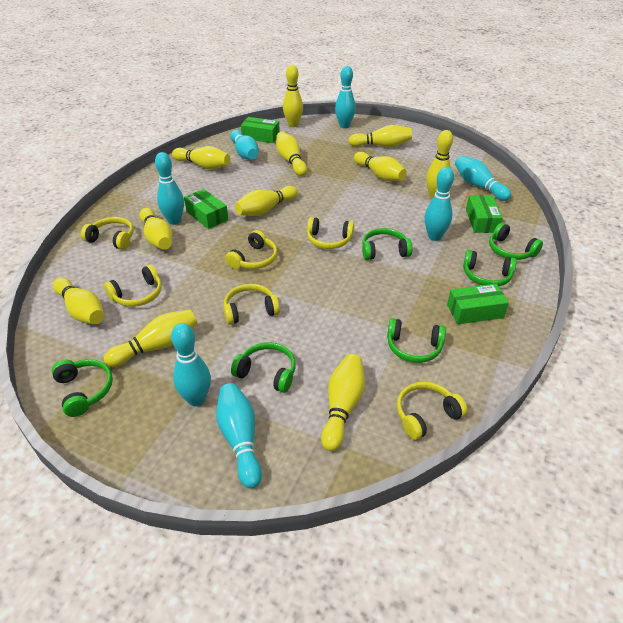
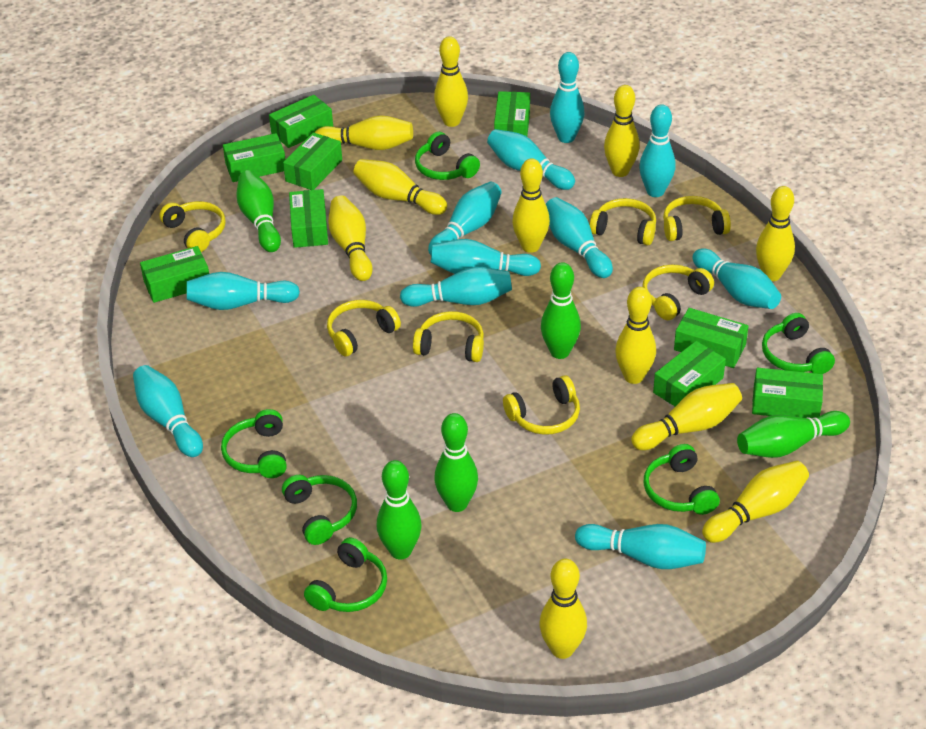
green bowling pin: 0 -> 5
green box: 4 -> 9
turquoise bowling pin: 7 -> 11
yellow headphones: 6 -> 7

